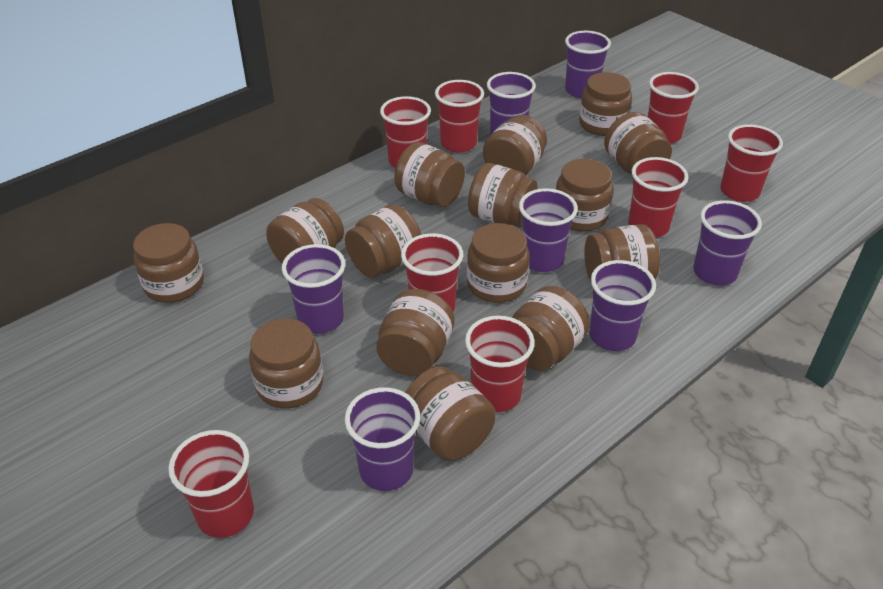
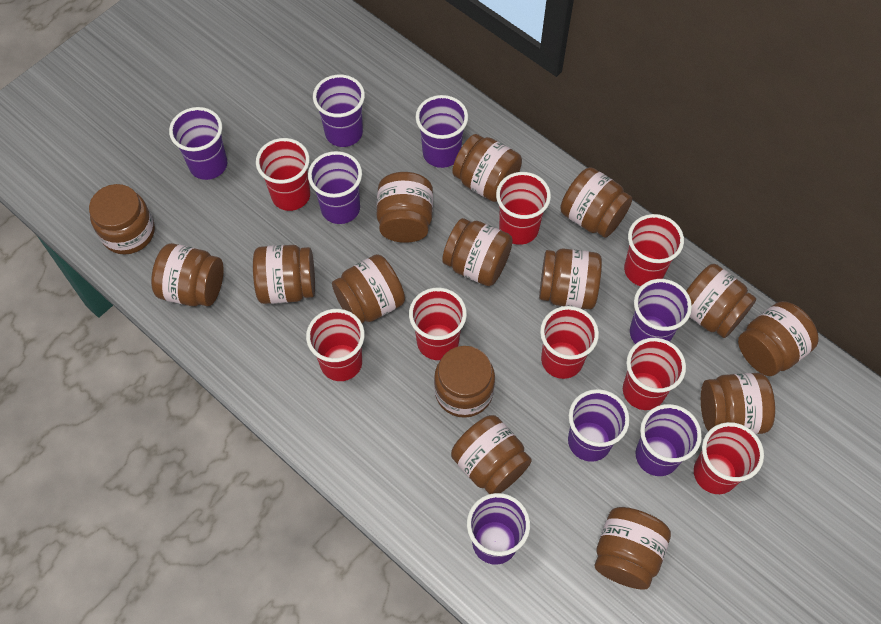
purple cup: 7 -> 8

